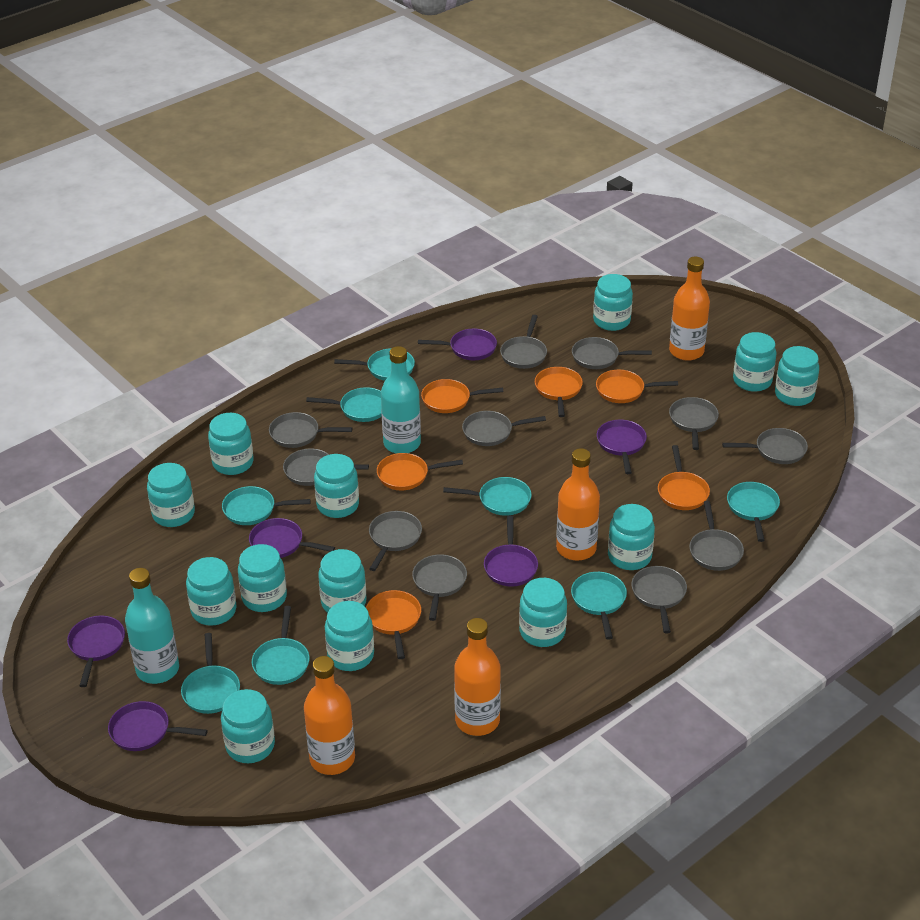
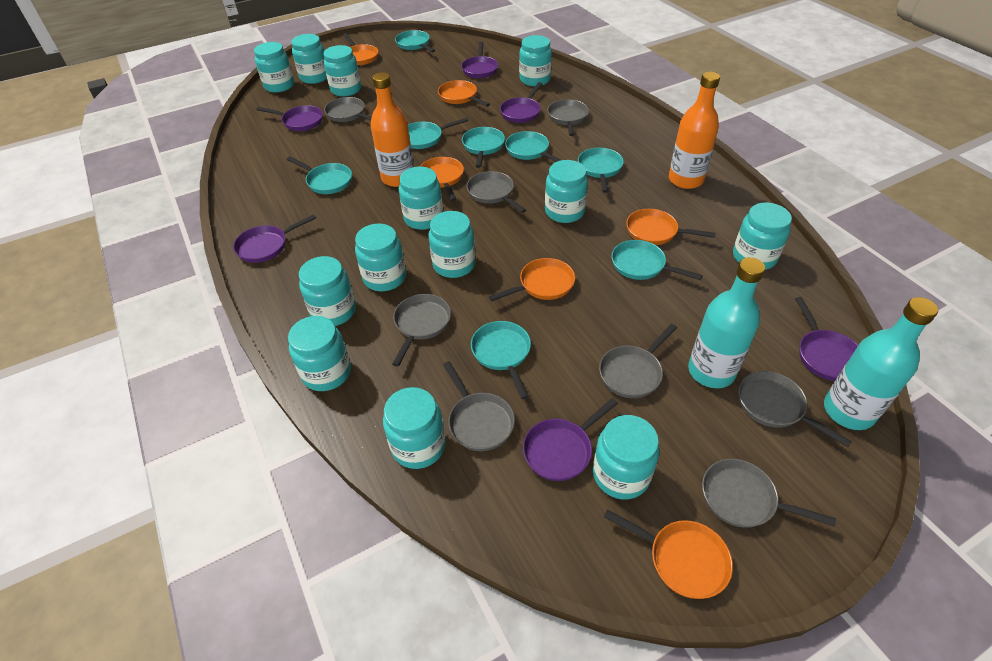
grey pan: 11 -> 8
orange bottle: 4 -> 2

